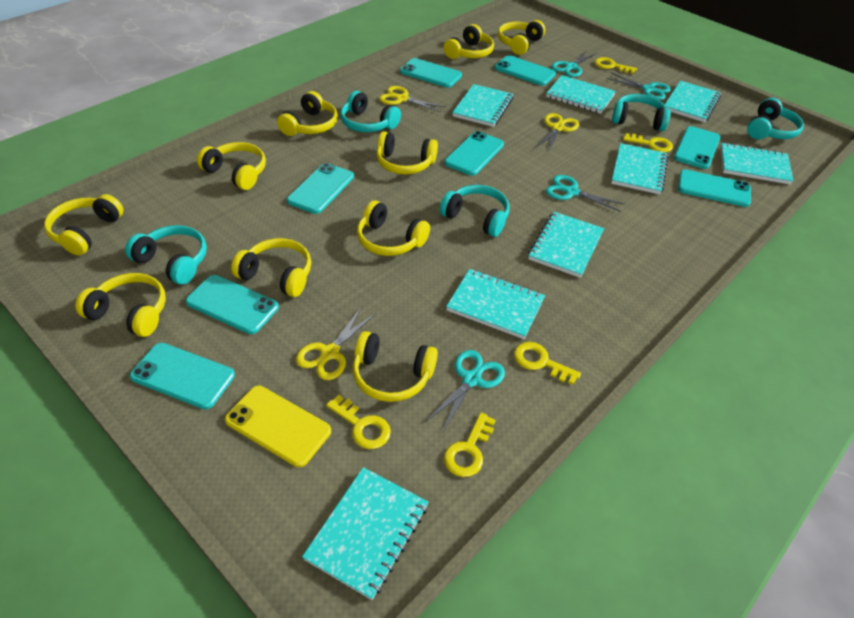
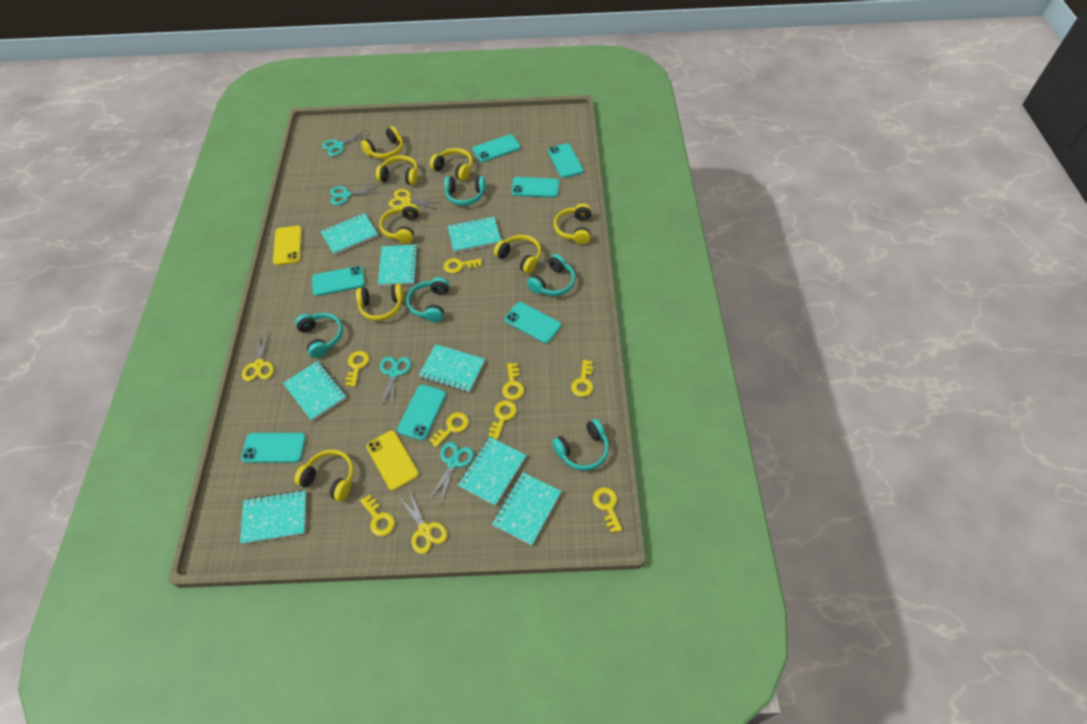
turquoise phone: 8 -> 7
yellow headphones: 10 -> 8
yellow key: 5 -> 8
yellow phone: 1 -> 2

